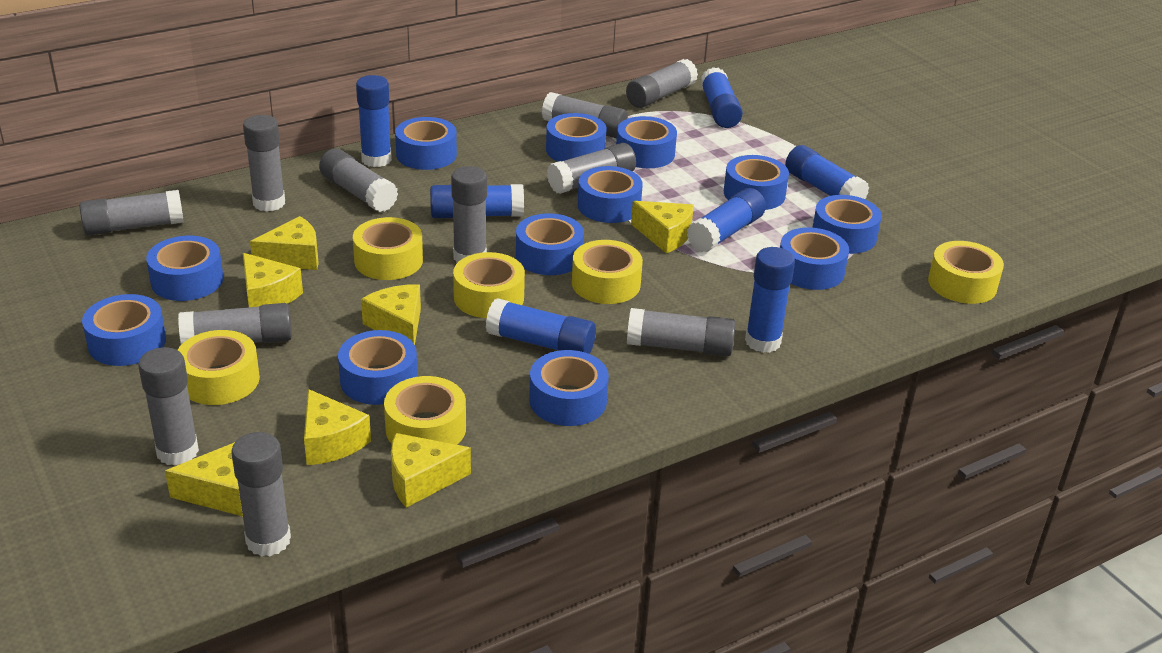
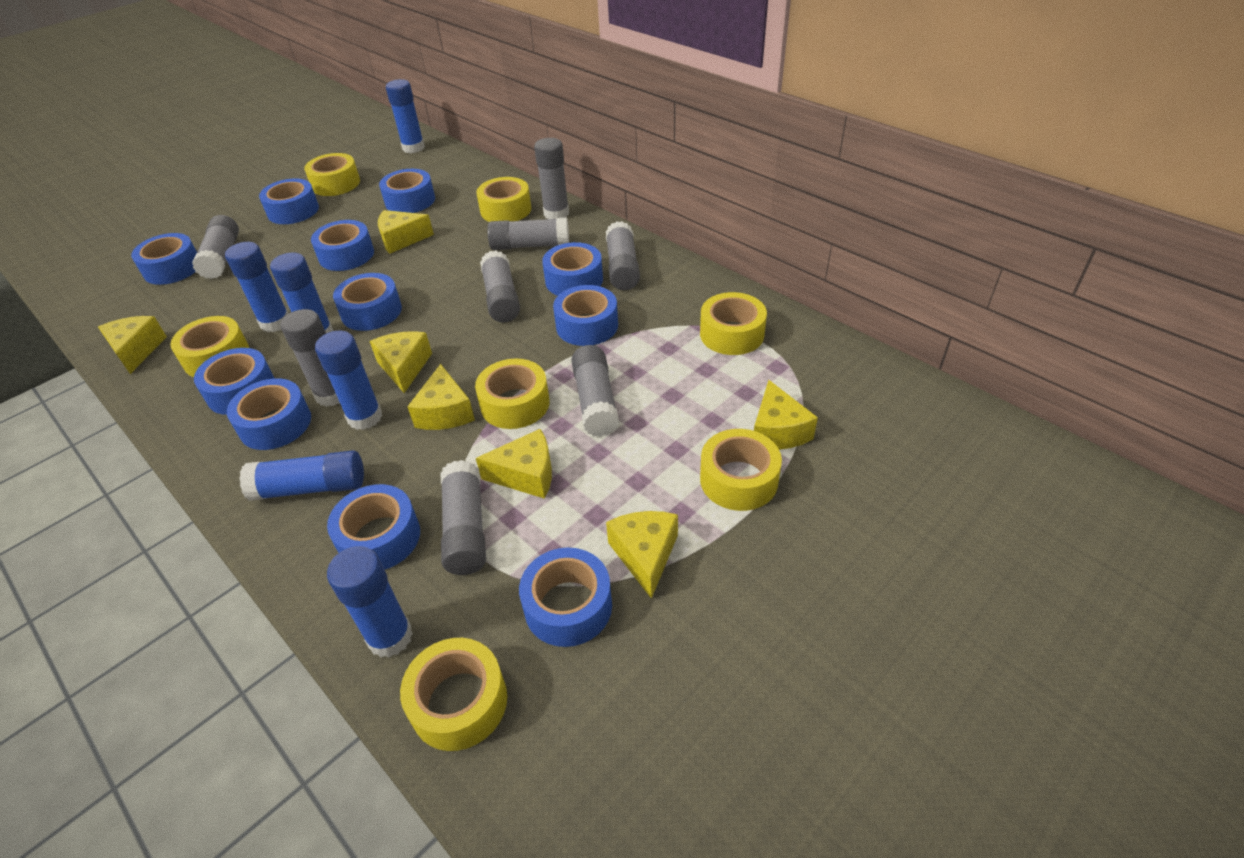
blue glue stick: 7 -> 6
blue tape: 12 -> 11
grey glue stick: 11 -> 8
yellow tape: 6 -> 7

